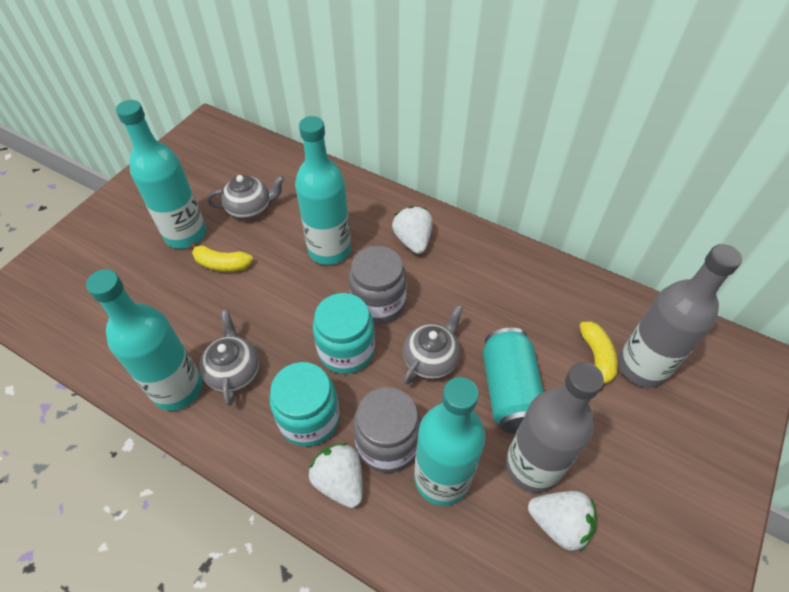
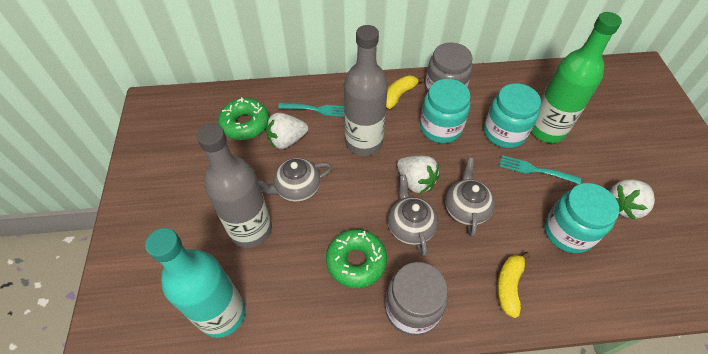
green bottle: 0 -> 1
green donut: 0 -> 2
turquoise bottle: 4 -> 1
turquoise can: 1 -> 0
turquoise fork: 0 -> 2
turquoise jar: 2 -> 3

